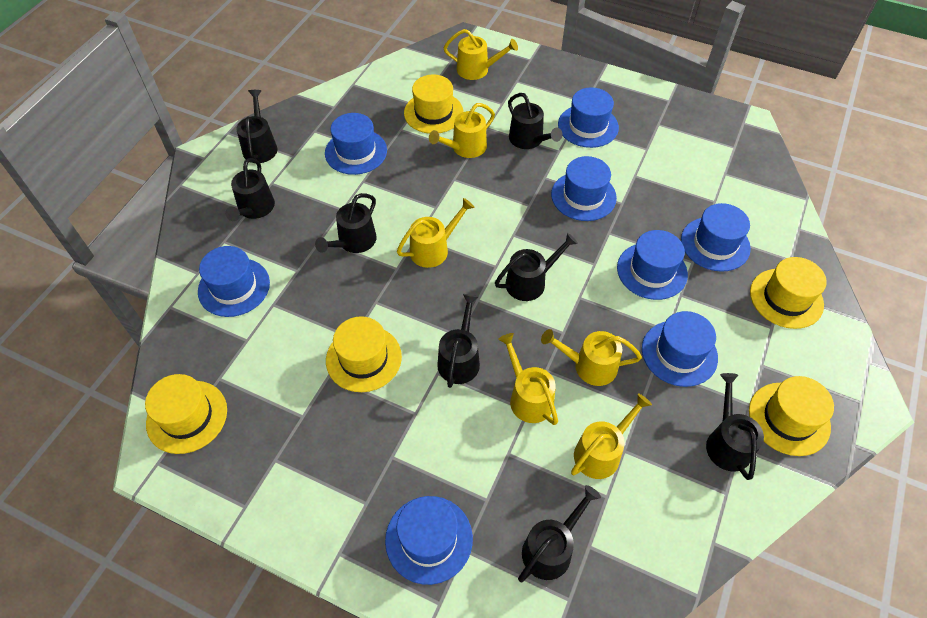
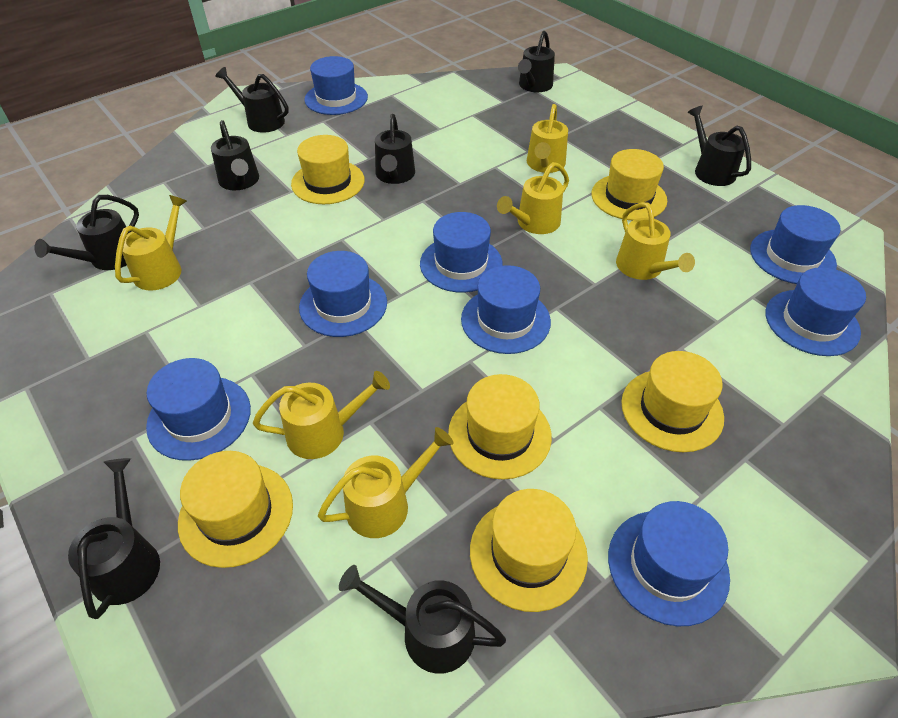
yellow hat: 5 -> 6

